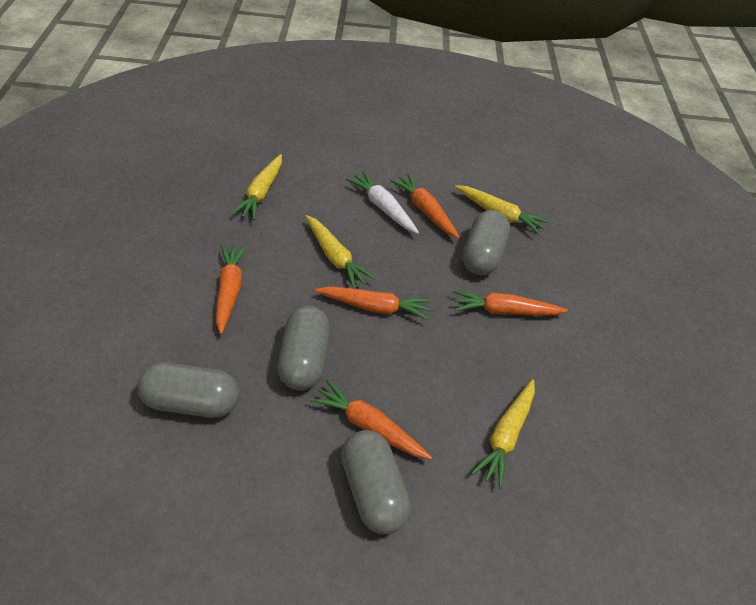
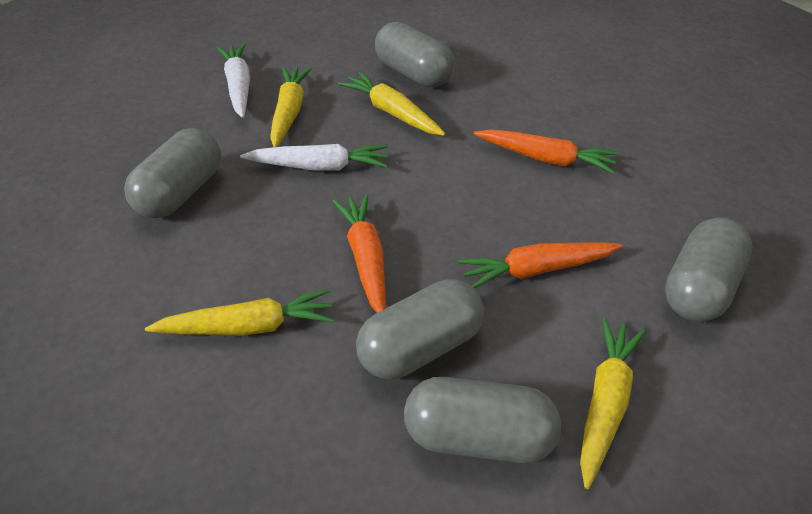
grey capsule: 4 -> 5
orange carrot: 5 -> 3
white carrot: 1 -> 2

